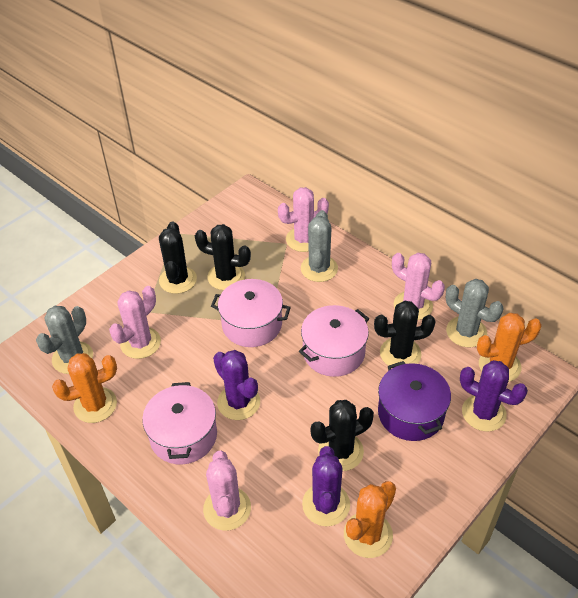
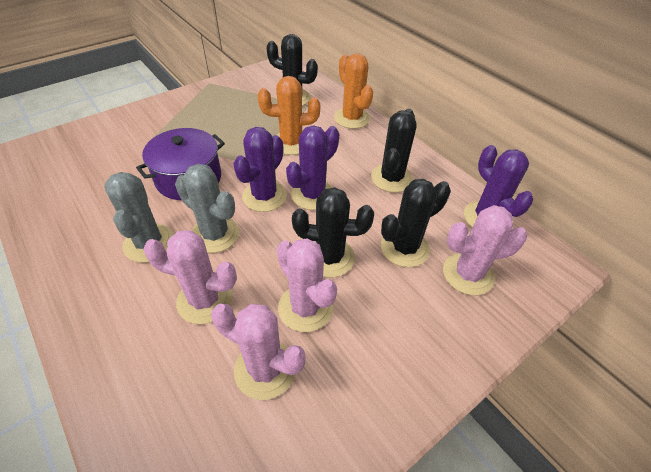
grey cactus: 3 -> 2
orange cactus: 3 -> 2
pink pot: 3 -> 0

